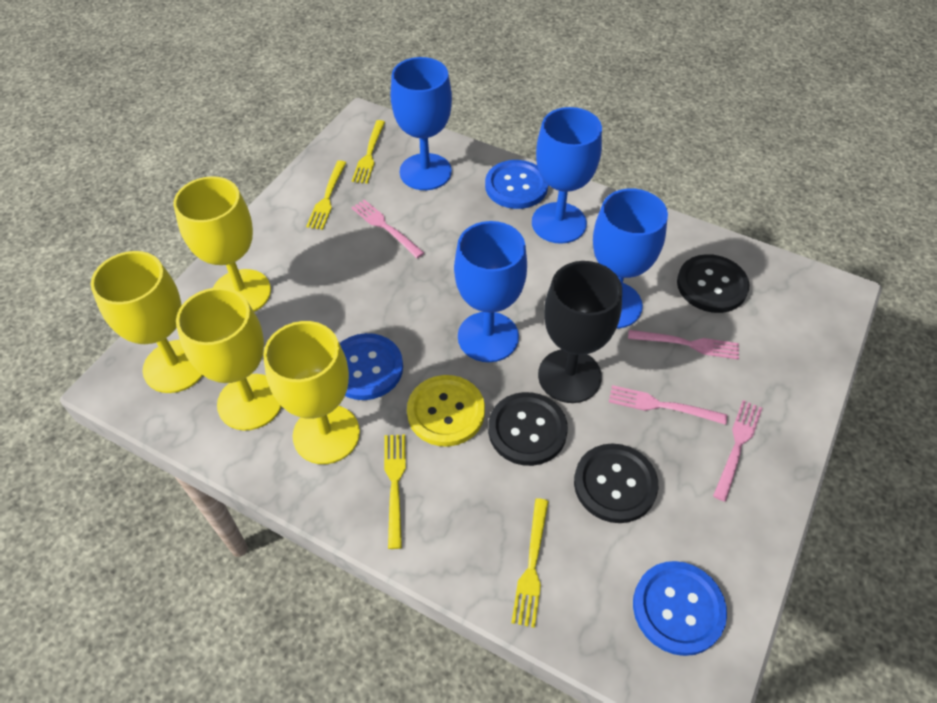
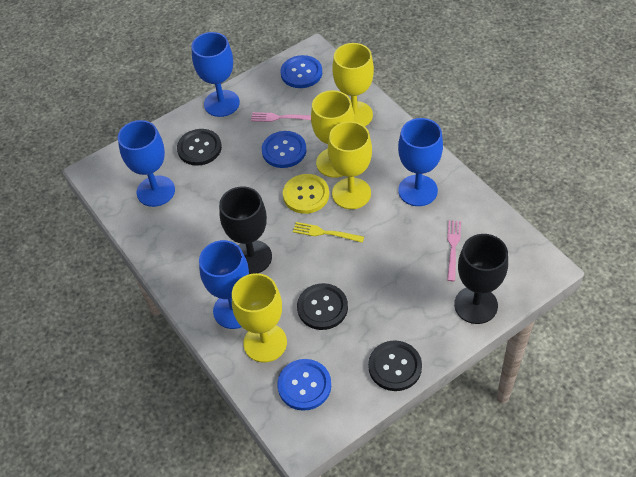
black goblet: 1 -> 2
pink fork: 4 -> 2
yellow fork: 4 -> 1

